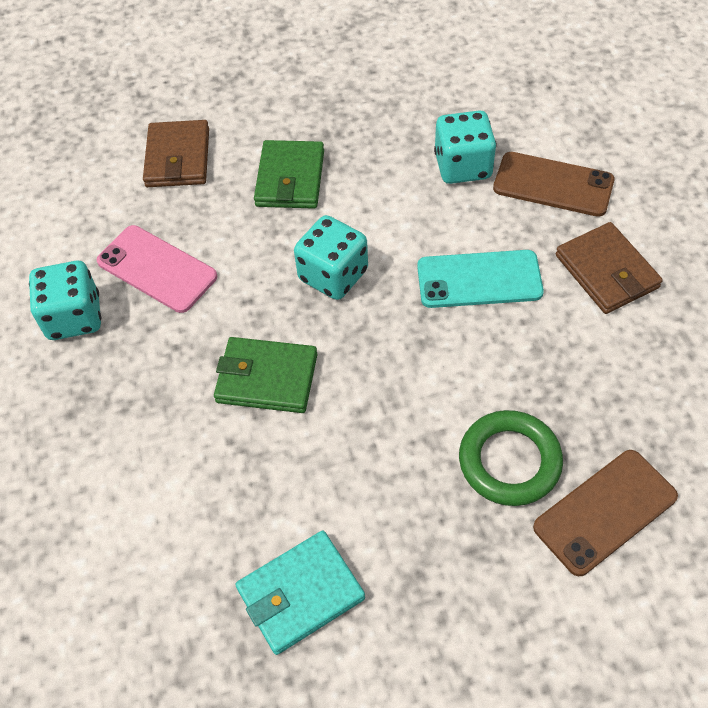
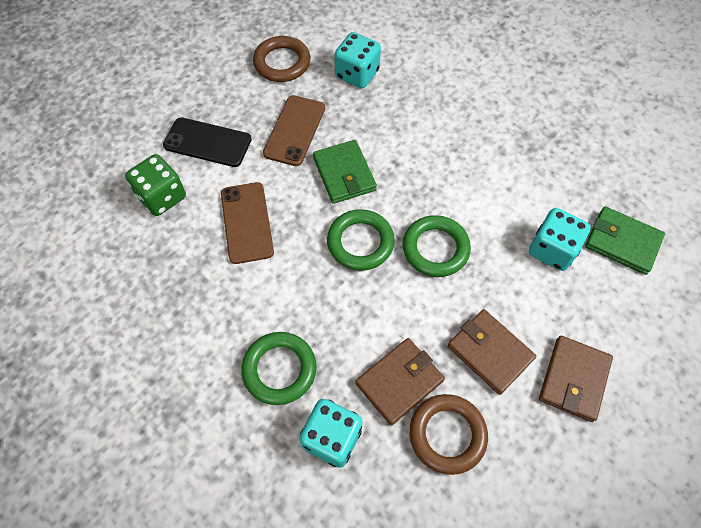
black phone: 0 -> 1
brown ring: 0 -> 2
brown wallet: 2 -> 3
green dice: 0 -> 1
green ring: 1 -> 3
pink phone: 1 -> 0
turquoise phone: 1 -> 0
turquoise wallet: 1 -> 0

